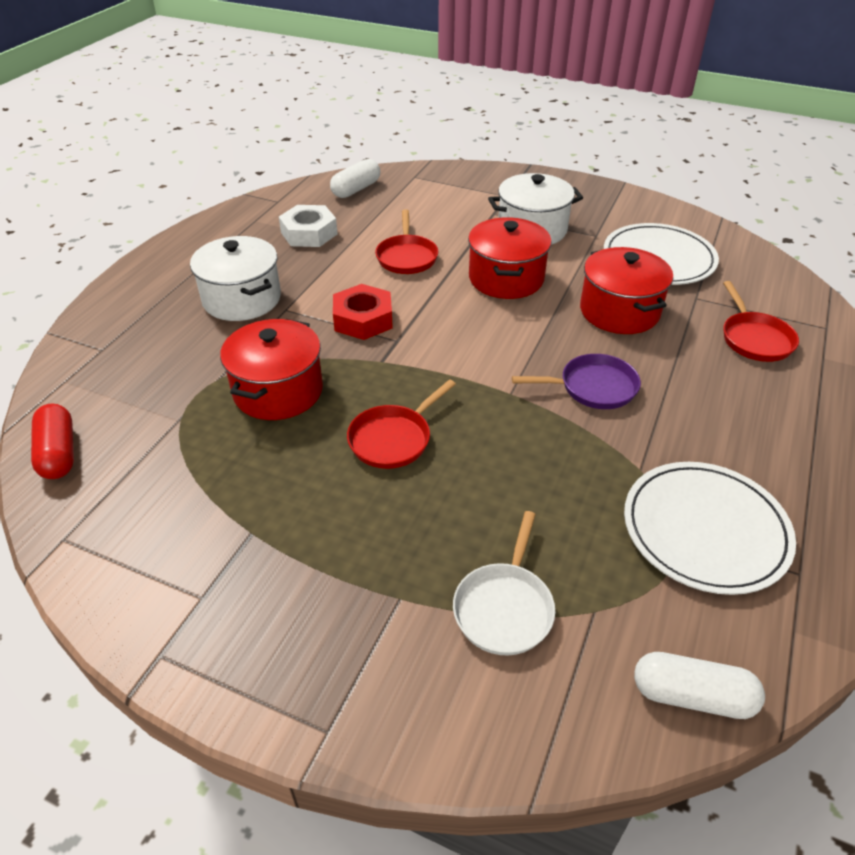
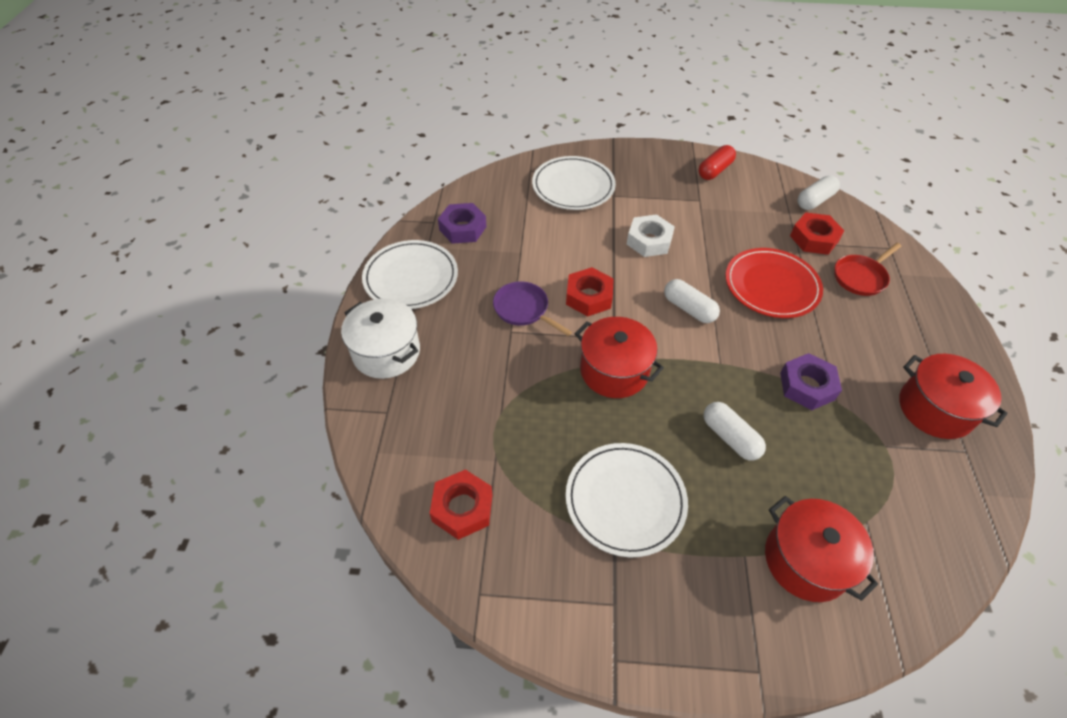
purple nut: 0 -> 2
red nut: 1 -> 3
red pan: 3 -> 1
red plate: 0 -> 1
white capsule: 2 -> 3
white pan: 1 -> 0
white plate: 2 -> 3
white pot: 2 -> 1

